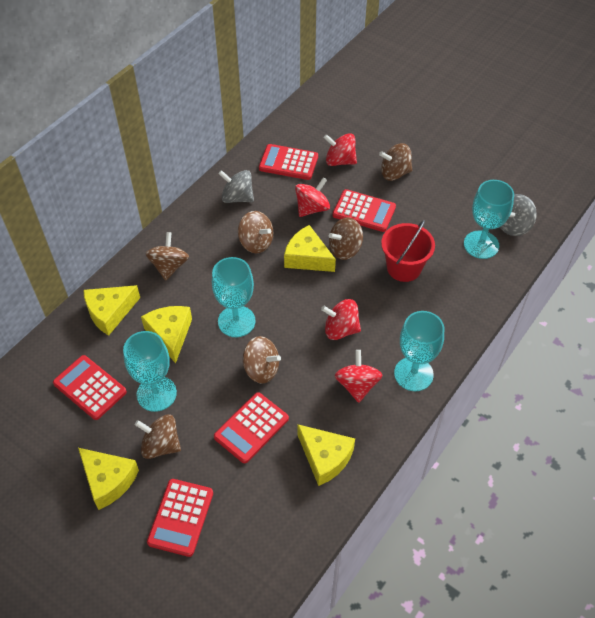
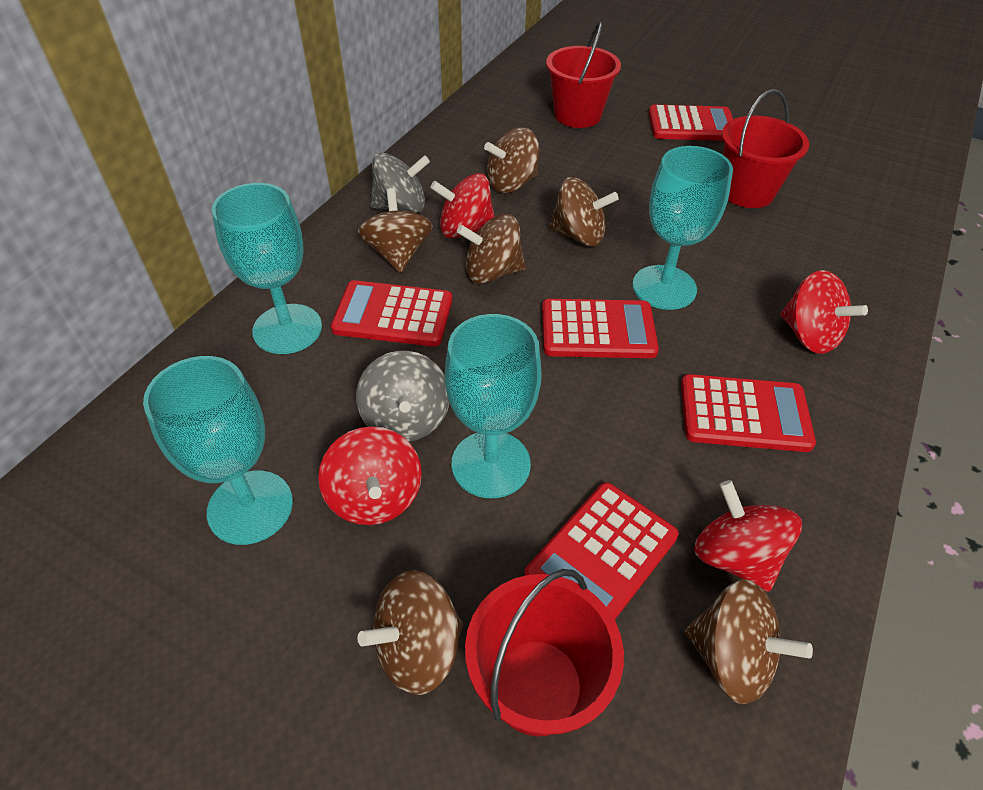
red bucket: 1 -> 3
yellow cheese: 5 -> 0

